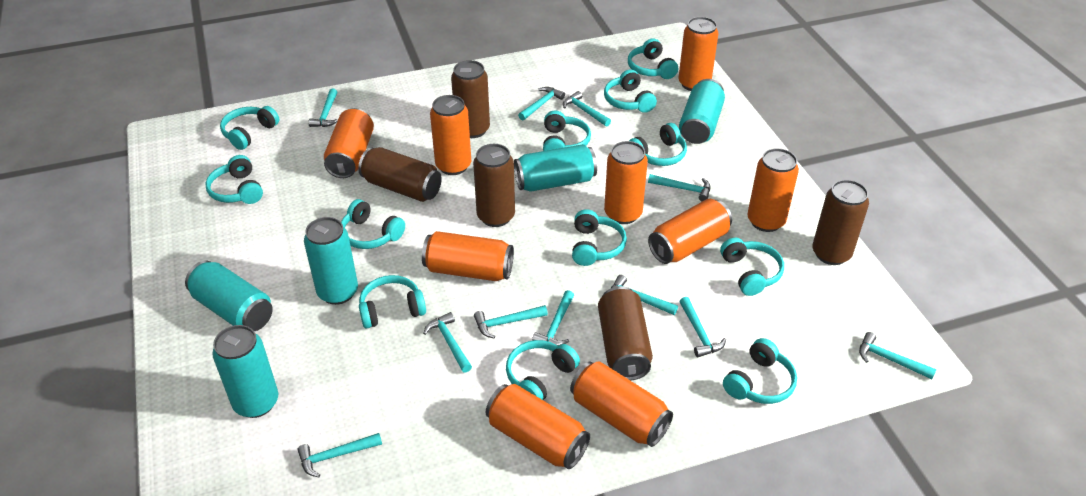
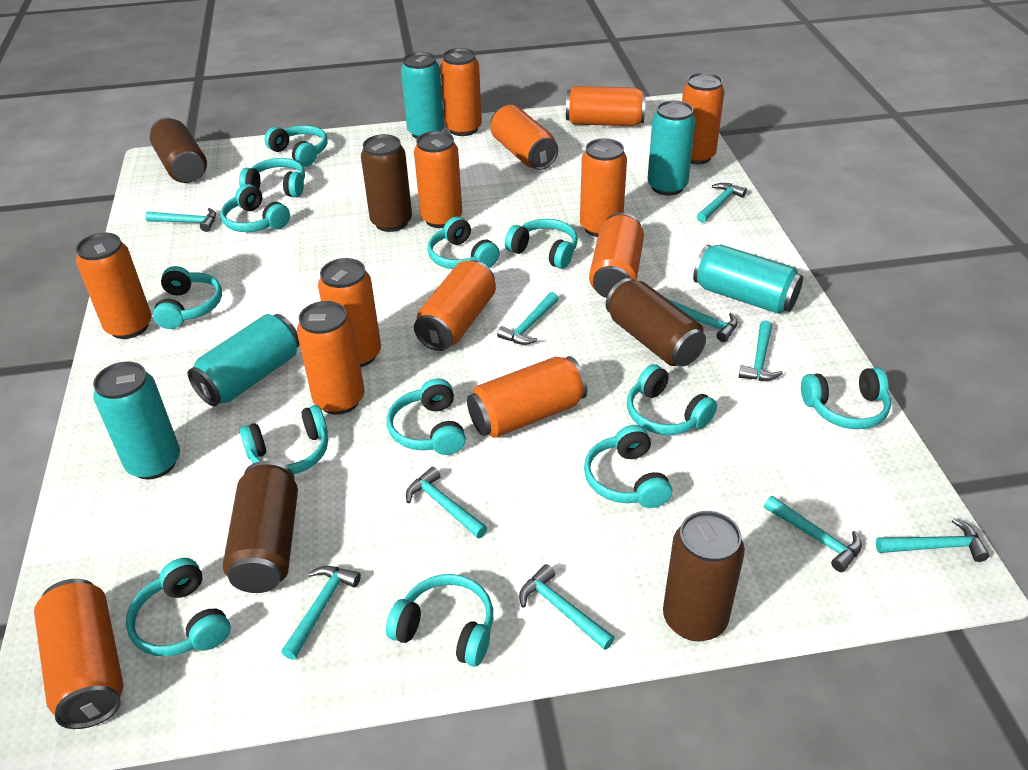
orange can: 9 -> 13
turquoise hammer: 11 -> 10
turquoise headphones: 12 -> 13

